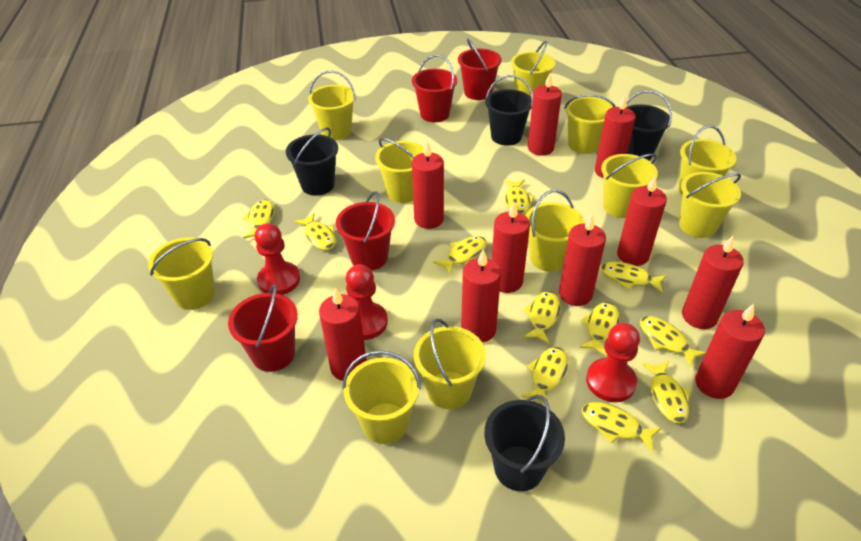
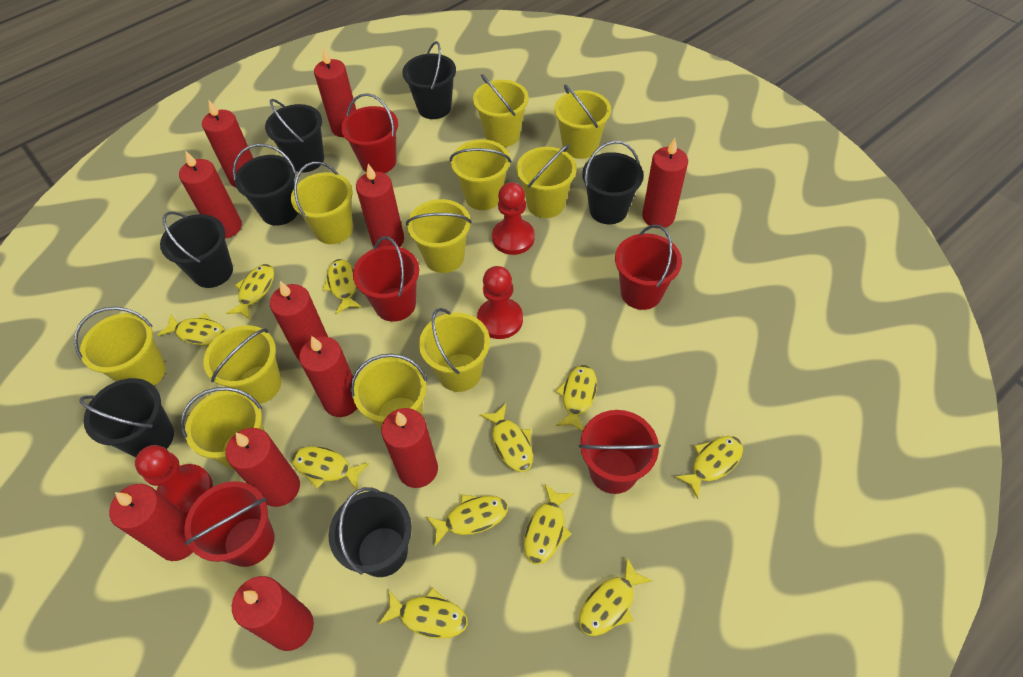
black bucket: 4 -> 7
red bucket: 4 -> 5
red candle: 10 -> 11

